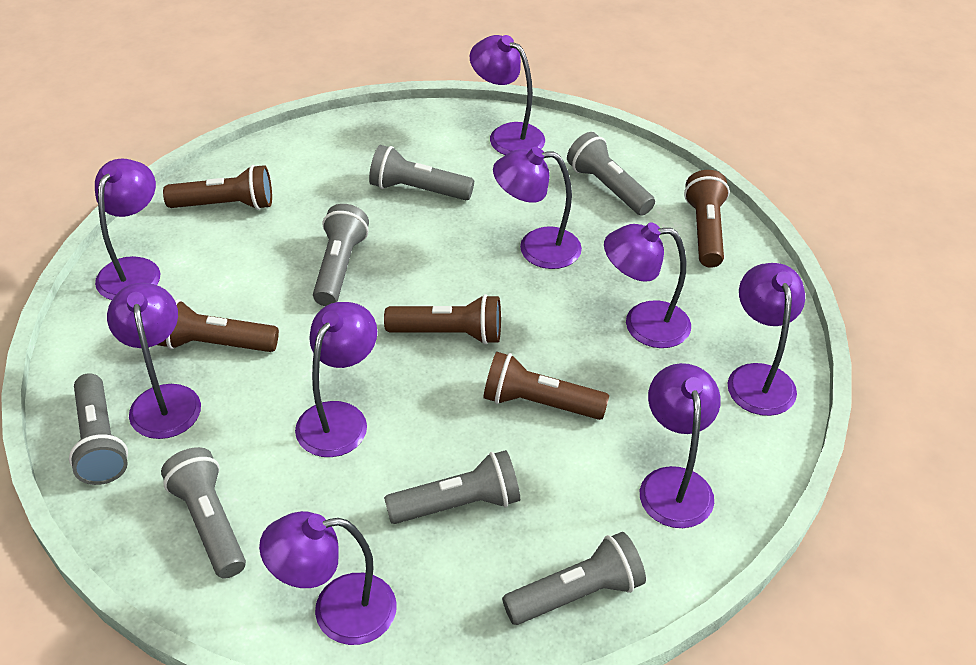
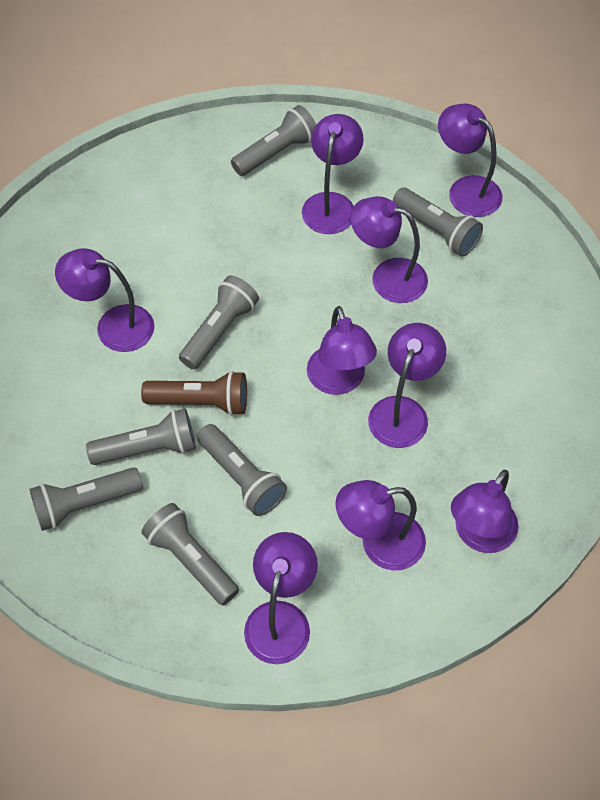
brown flashlight: 5 -> 1

